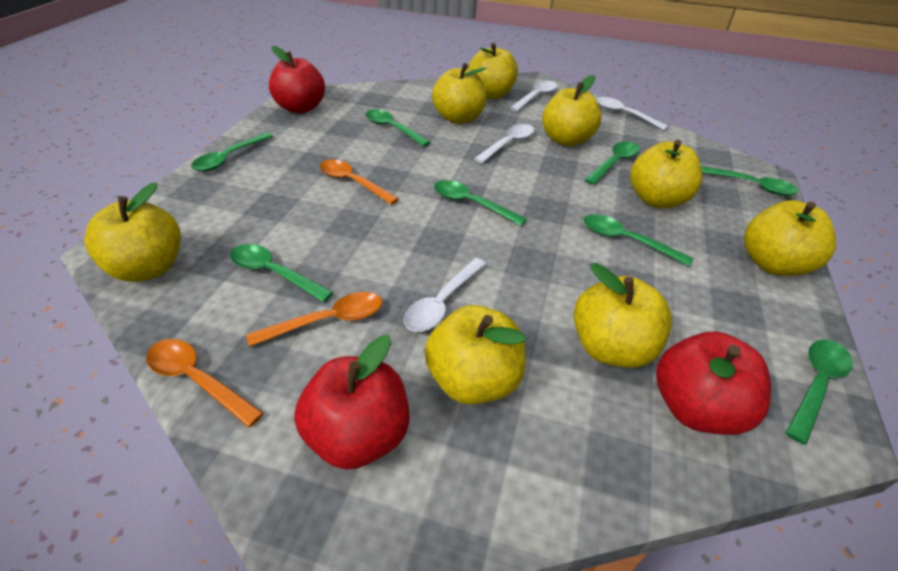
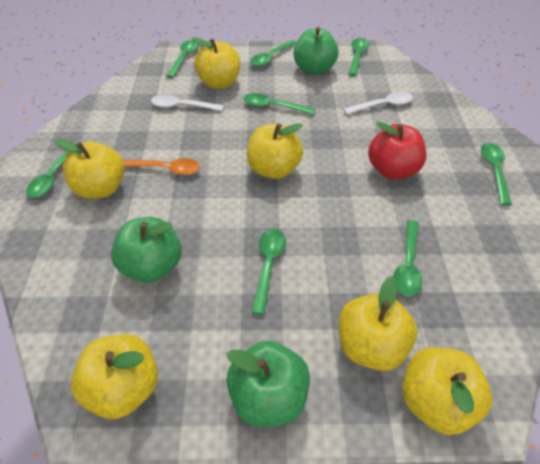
green apple: 0 -> 3
orange spoon: 3 -> 1
red apple: 3 -> 1
white spoon: 4 -> 2
yellow apple: 8 -> 6

